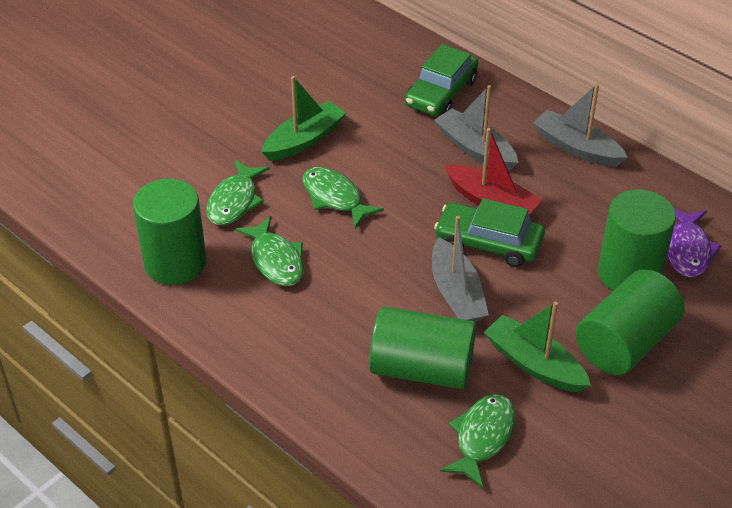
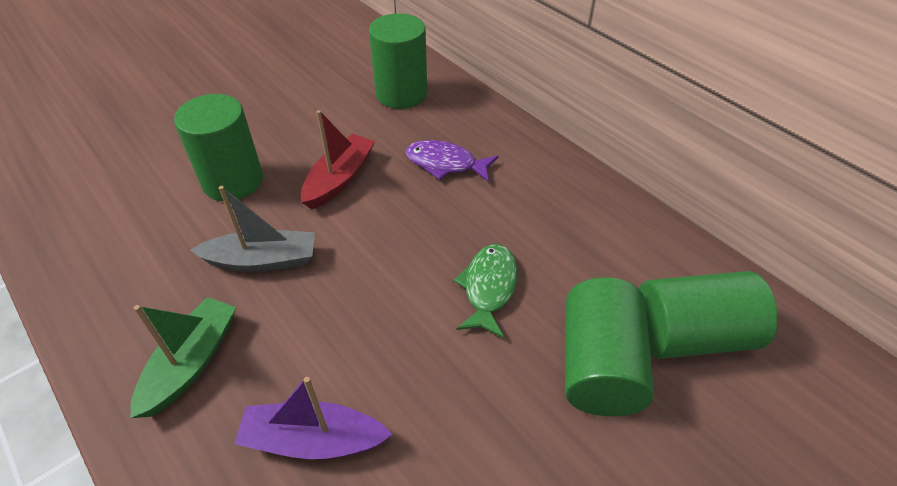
green boat: 2 -> 1
green car: 2 -> 0
green fish: 4 -> 1
grey boat: 3 -> 1
purple boat: 0 -> 1

